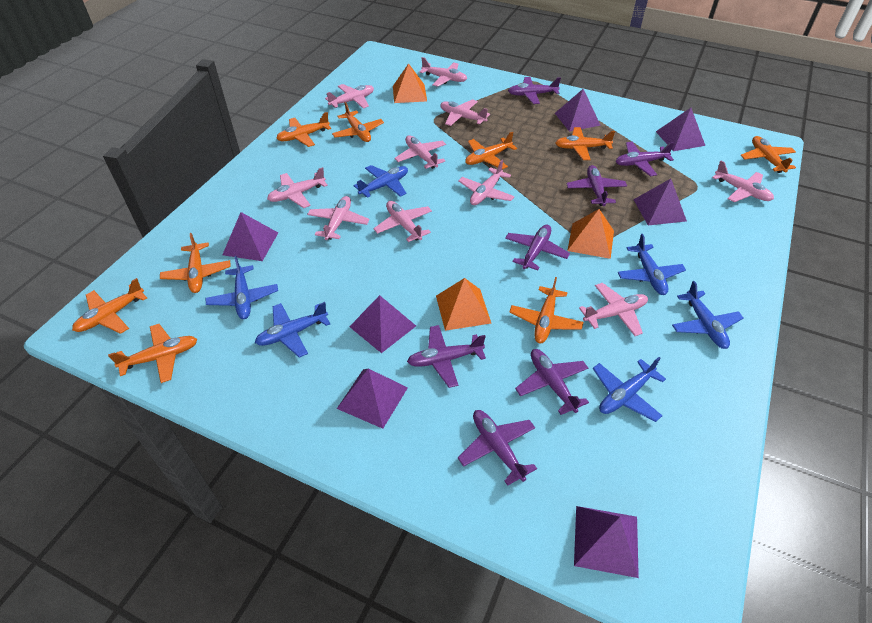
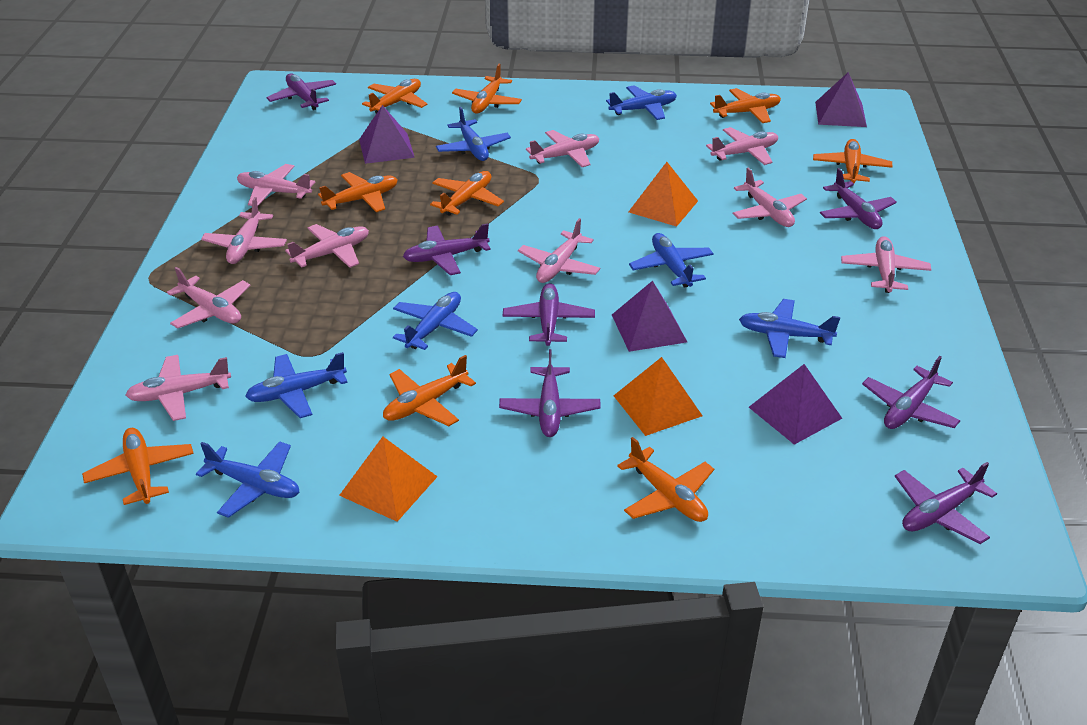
blue plane: 6 -> 7
purple pyramid: 7 -> 4

